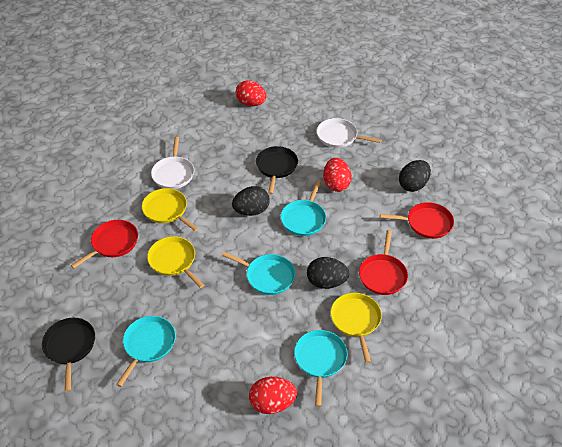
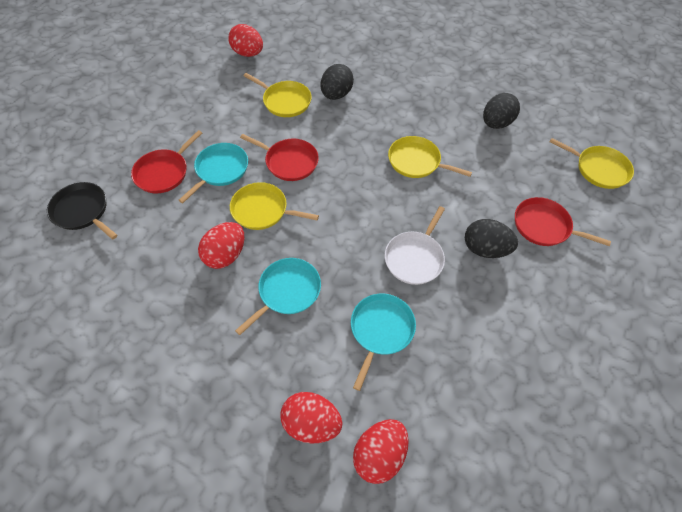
black pan: 2 -> 1
red egg: 3 -> 4
turquoise pan: 4 -> 3
white pan: 2 -> 1
yellow pan: 3 -> 4

